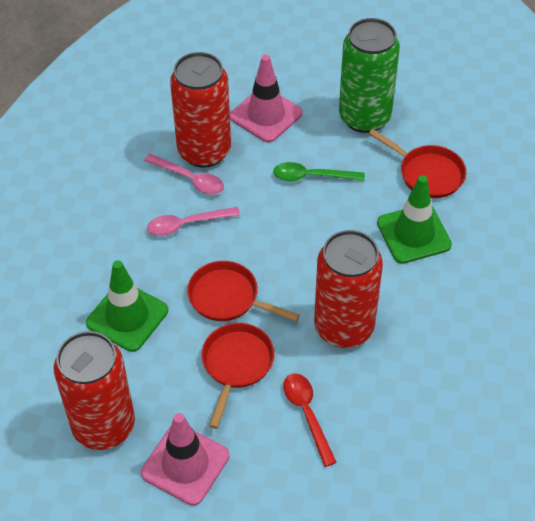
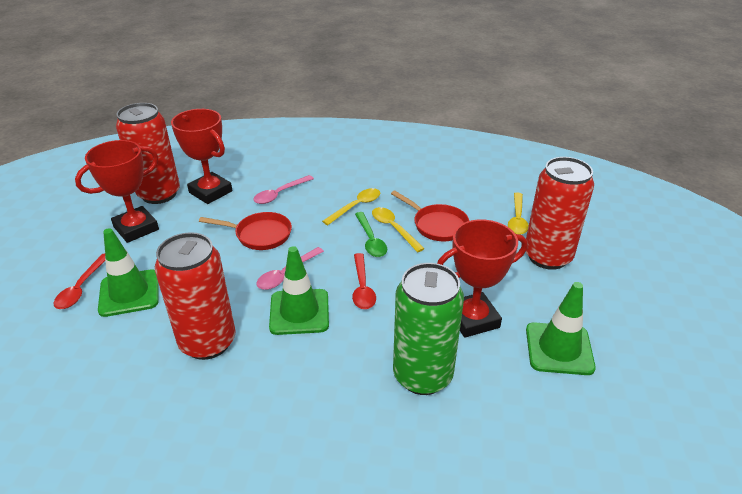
green traffic cone: 2 -> 3
pink traffic cone: 2 -> 0
red pan: 3 -> 2
red spoon: 1 -> 2
red trophy: 0 -> 3
yellow spoon: 0 -> 3

